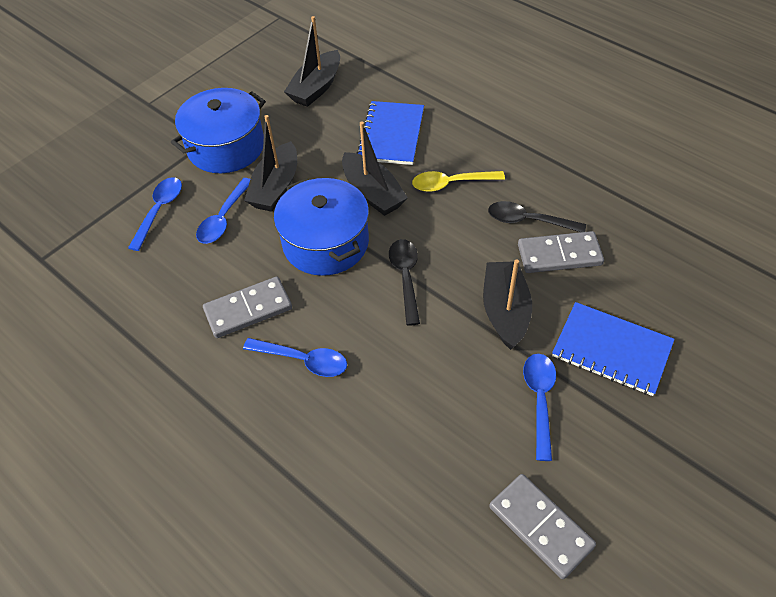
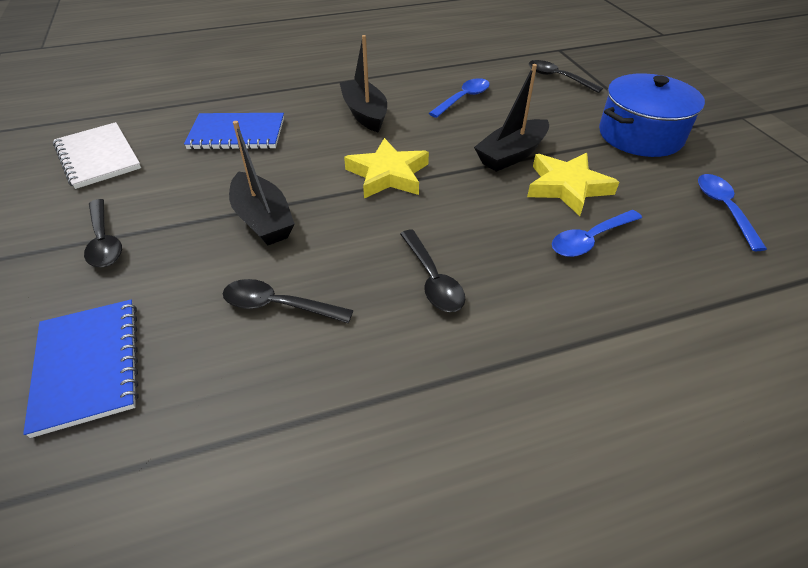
black boat: 4 -> 3
black spoon: 2 -> 4
blue pot: 2 -> 1
blue spoon: 4 -> 3
grey domino: 3 -> 0
white notebook: 0 -> 1
yellow spoon: 1 -> 0
yellow star: 0 -> 2

